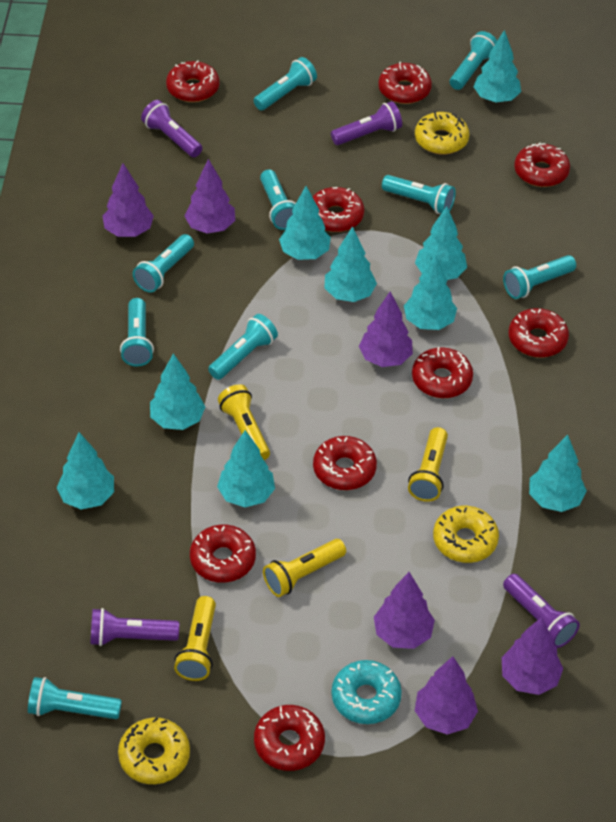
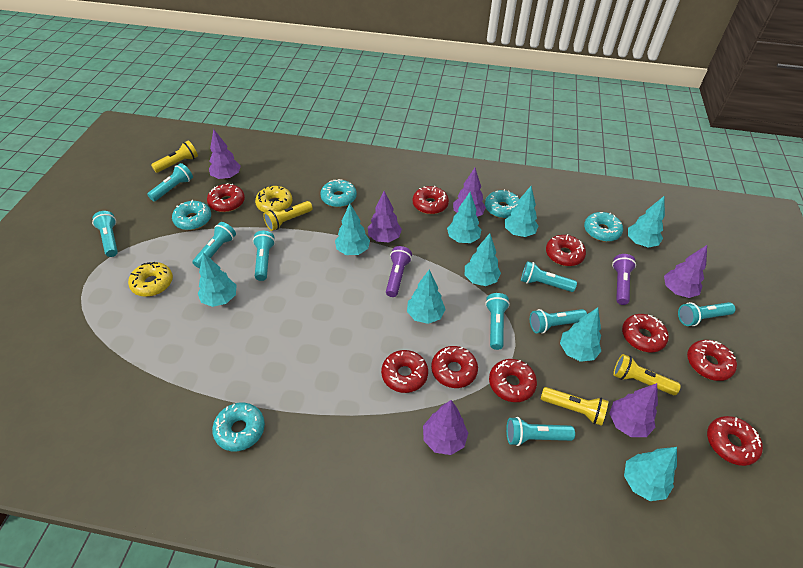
purple flashlight: 4 -> 2
turquoise donut: 1 -> 5
yellow donut: 3 -> 2

